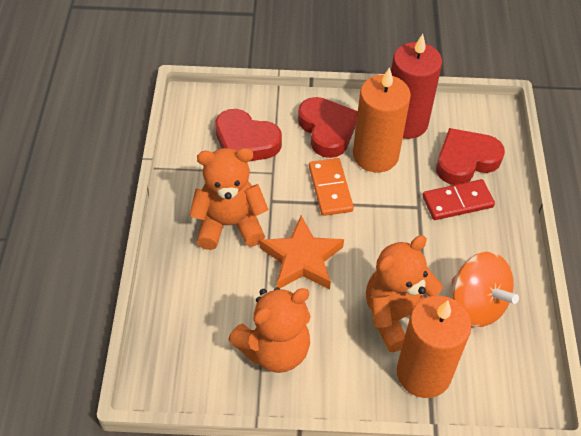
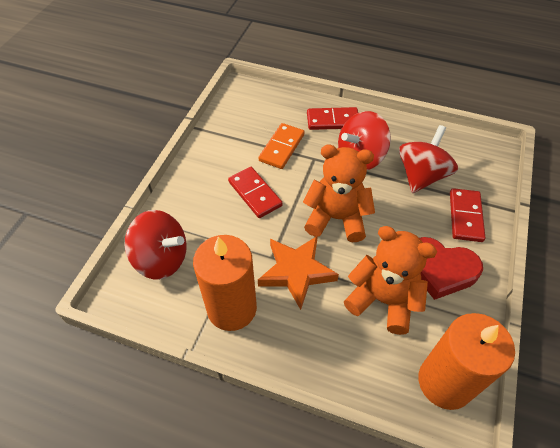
orange spinning top: 1 -> 0
orange teddy bear: 3 -> 2
red candle: 1 -> 0
red domino: 1 -> 3
red heart: 3 -> 1
red spinning top: 0 -> 3

